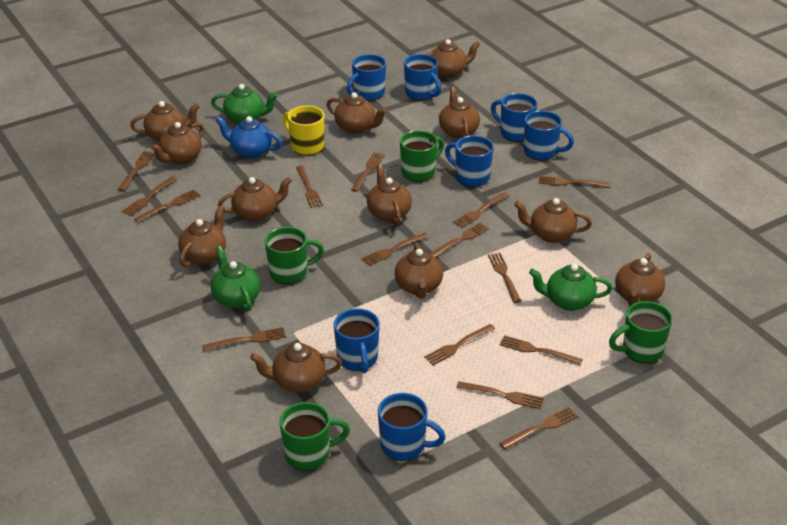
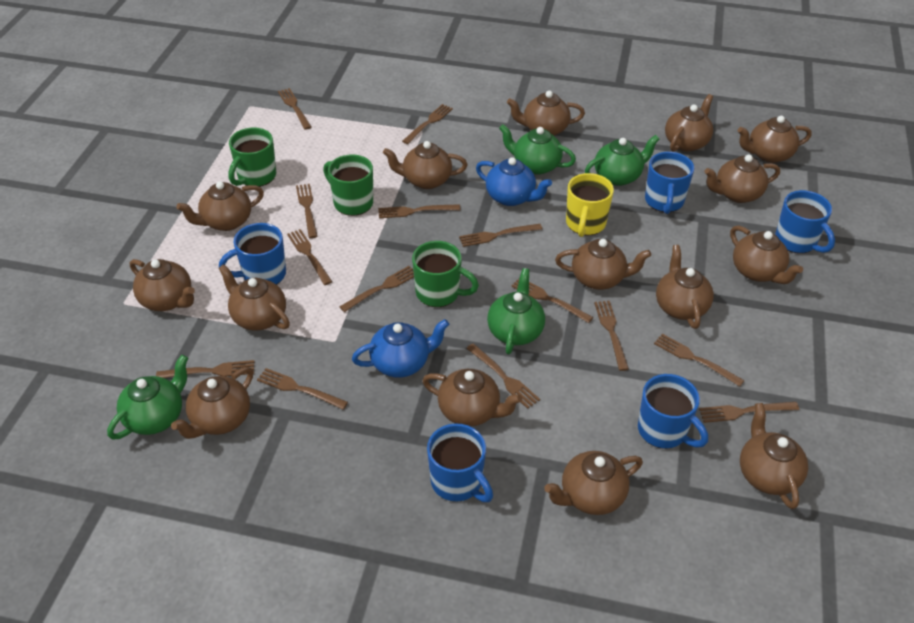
blue mug: 7 -> 5
blue teapot: 1 -> 2
brown fork: 15 -> 14
brown teapot: 12 -> 15
green mug: 4 -> 3
green teapot: 3 -> 4

